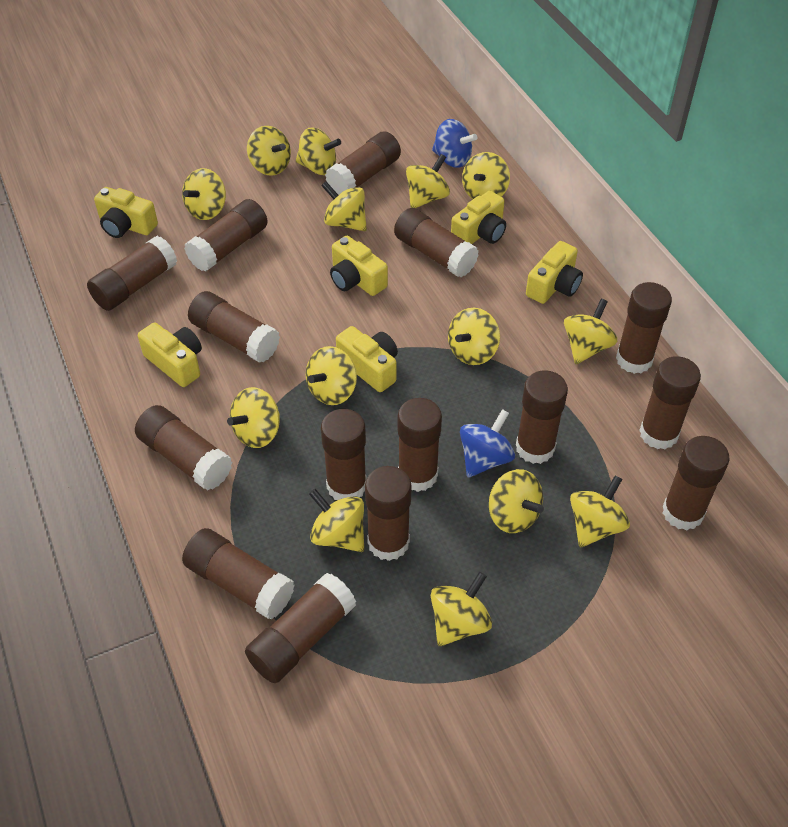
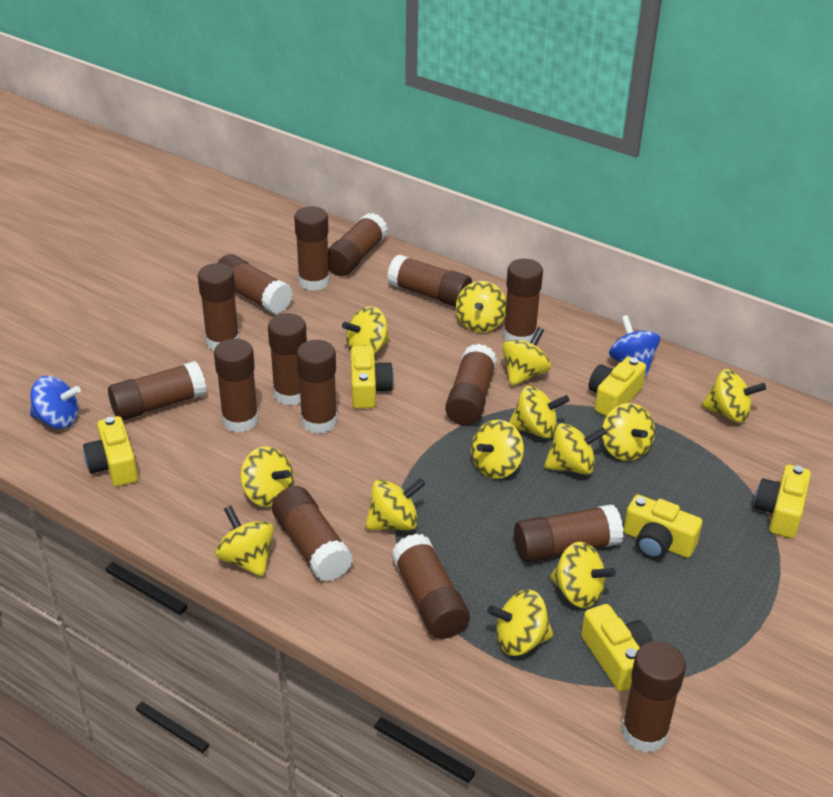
yellow spinning top: 14 -> 13

